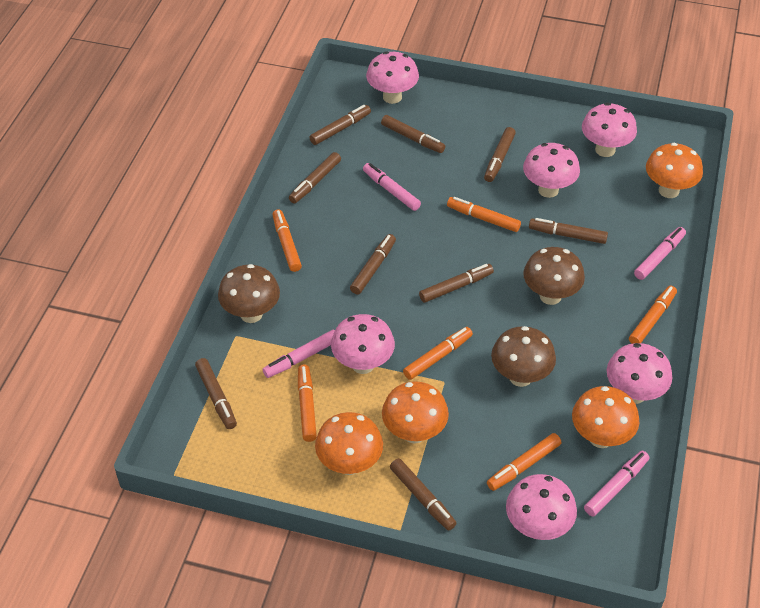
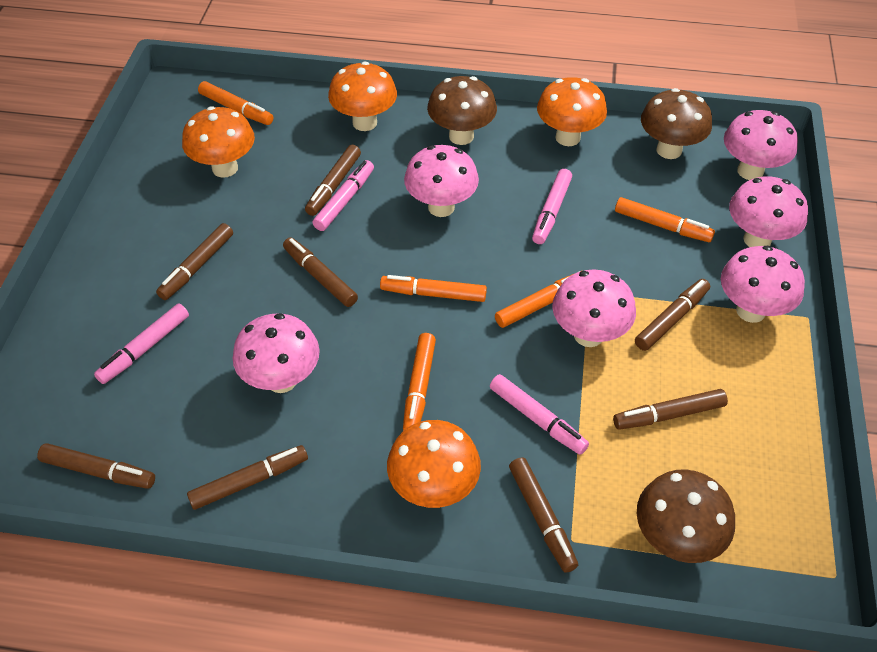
brown marker: 9 -> 8
orange marker: 6 -> 5

